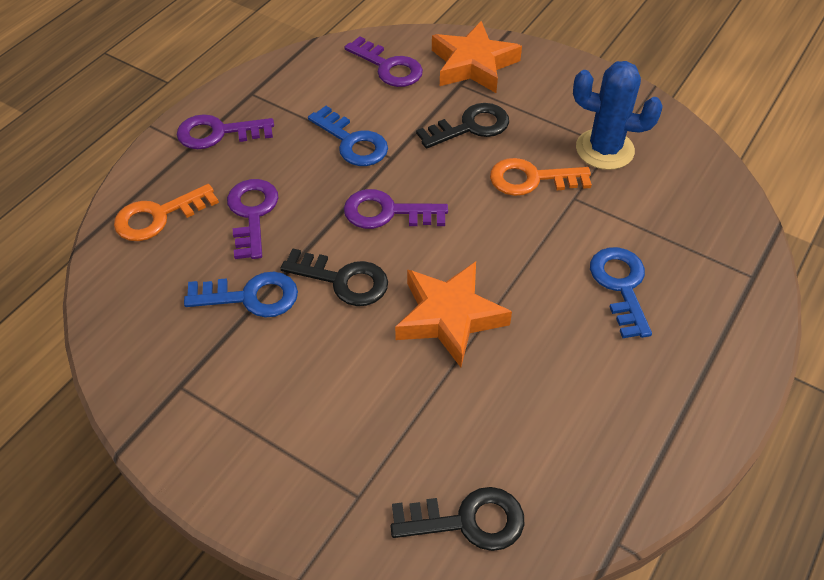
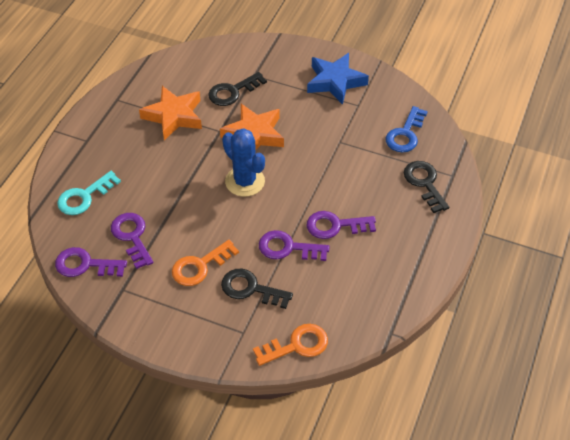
blue key: 3 -> 1
blue star: 0 -> 1
turquoise key: 0 -> 1

